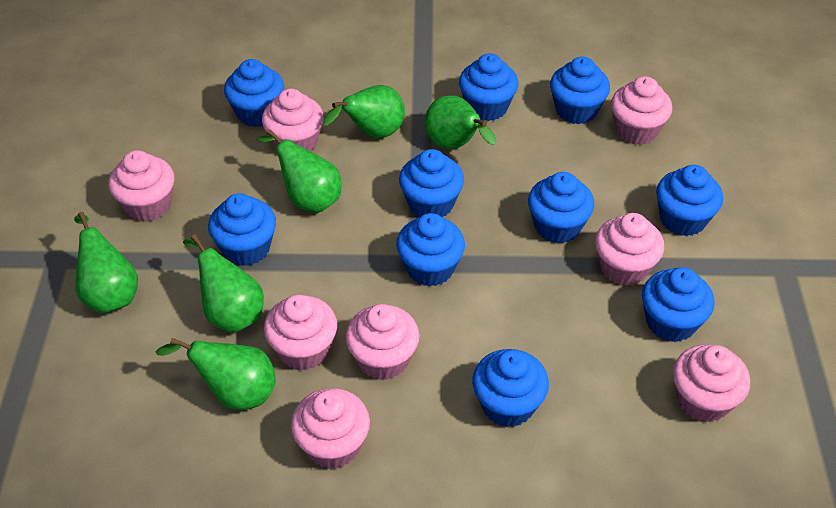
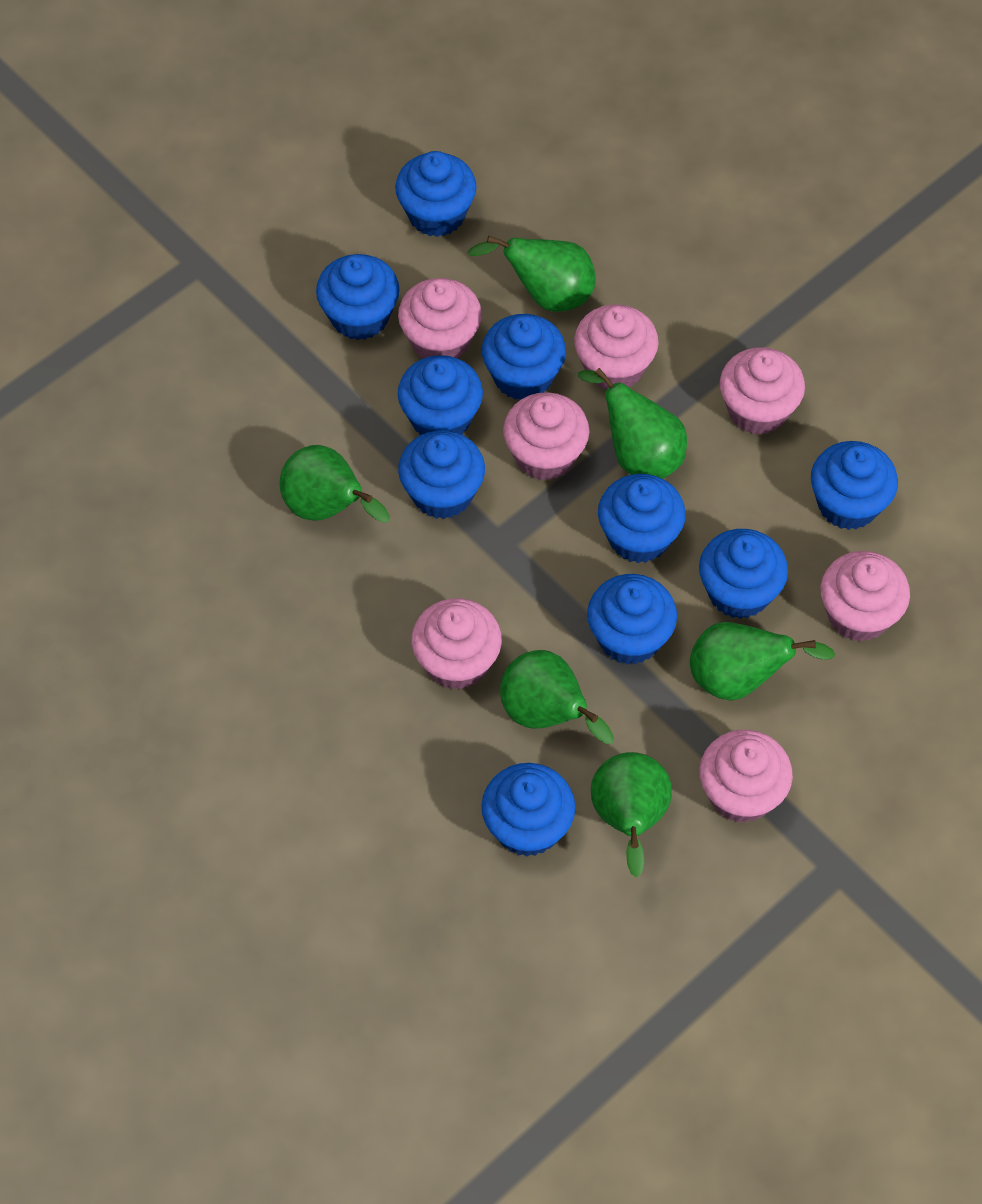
pink cupcake: 8 -> 7

